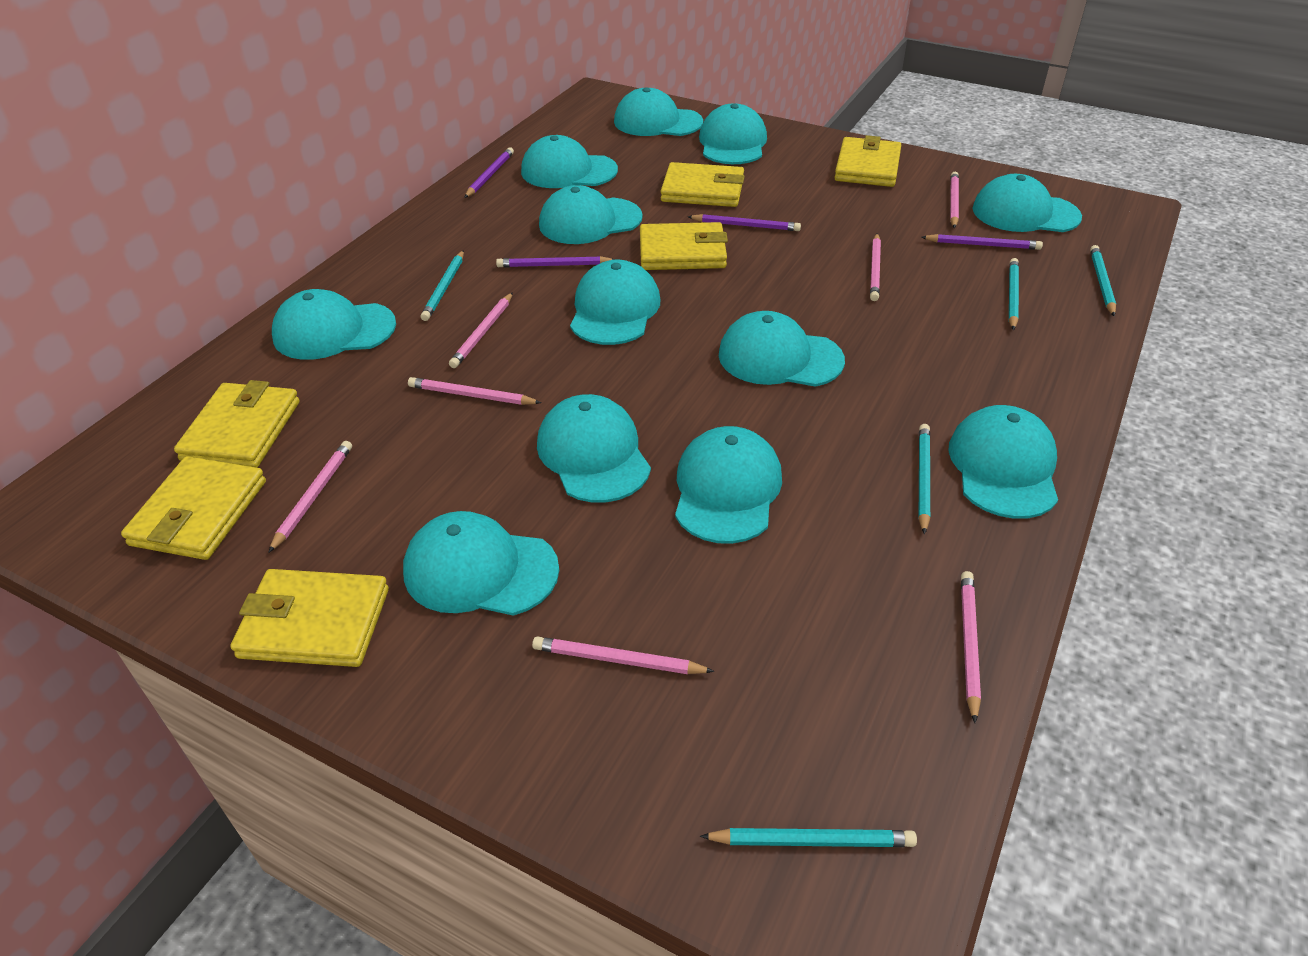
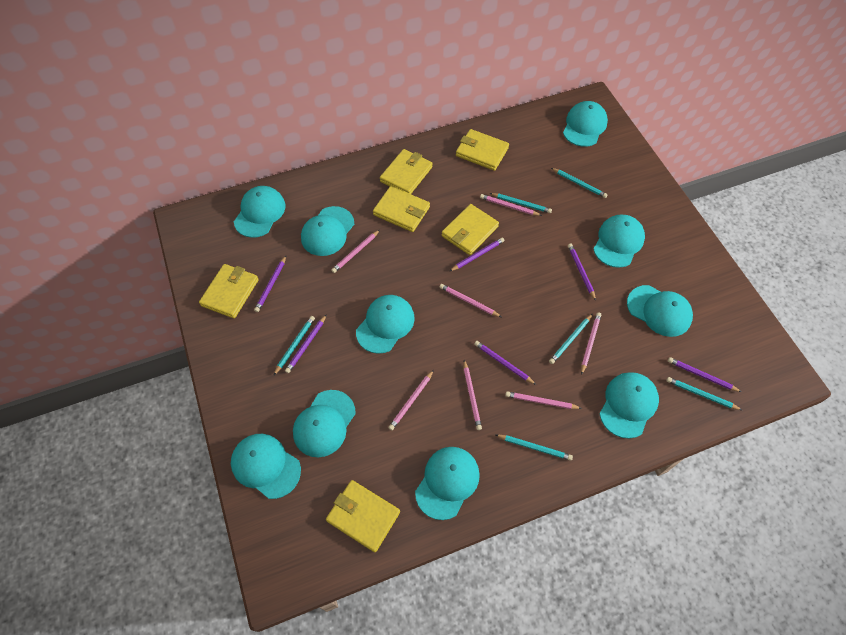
purple pencil: 4 -> 6
turquoise cap: 12 -> 10
turquoise pencil: 5 -> 6

